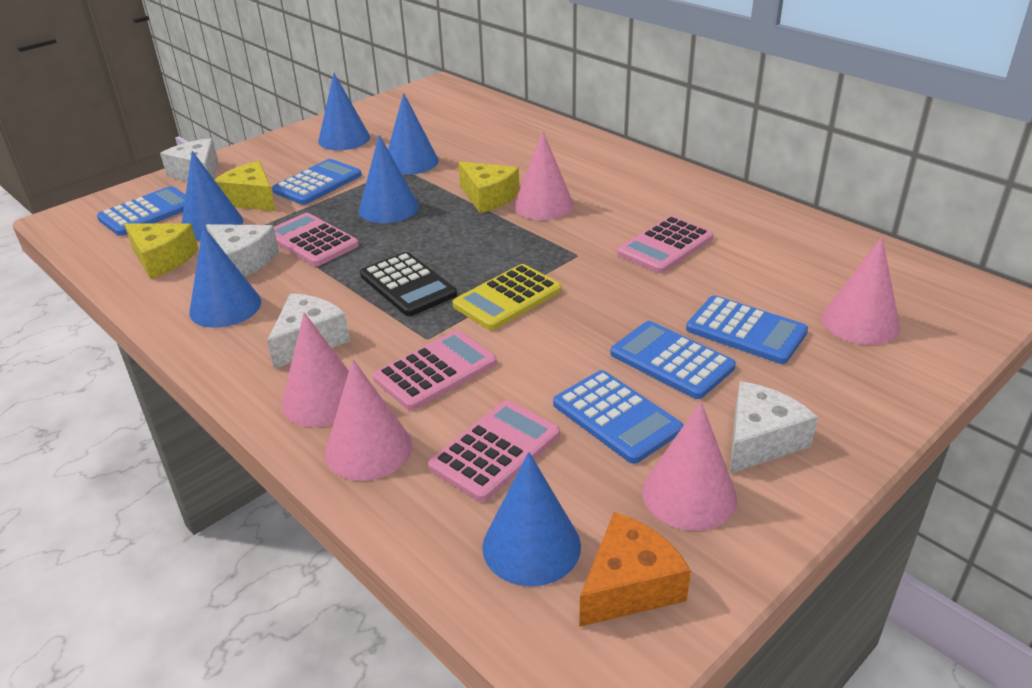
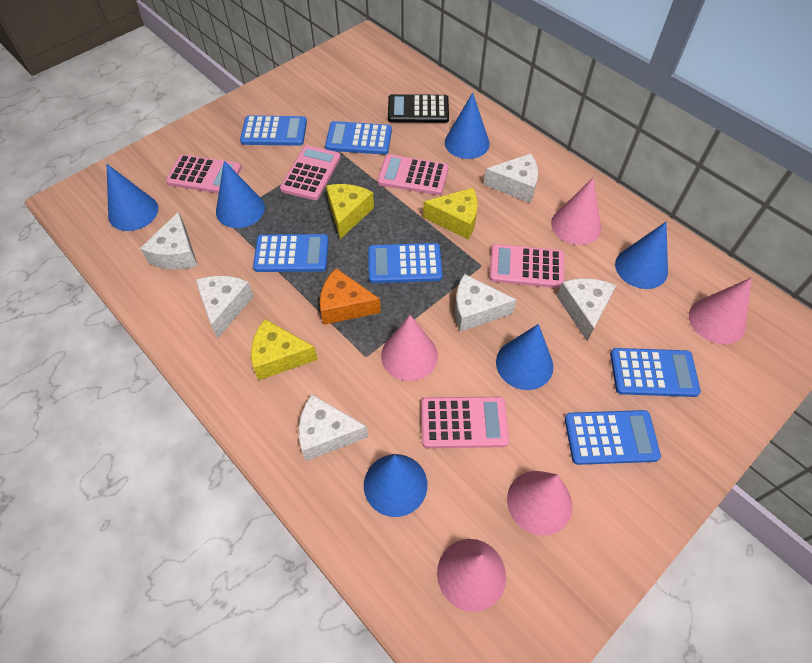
blue calculator: 5 -> 6
pink calculator: 4 -> 5
white cheese: 4 -> 6
yellow calculator: 1 -> 0

